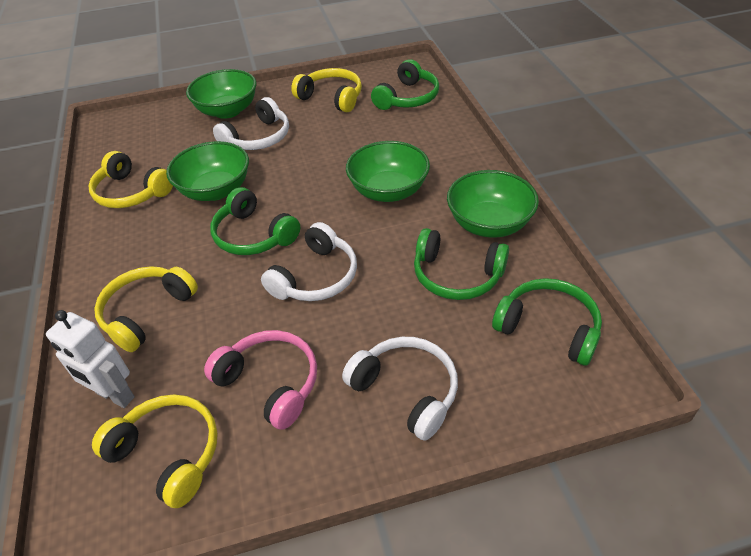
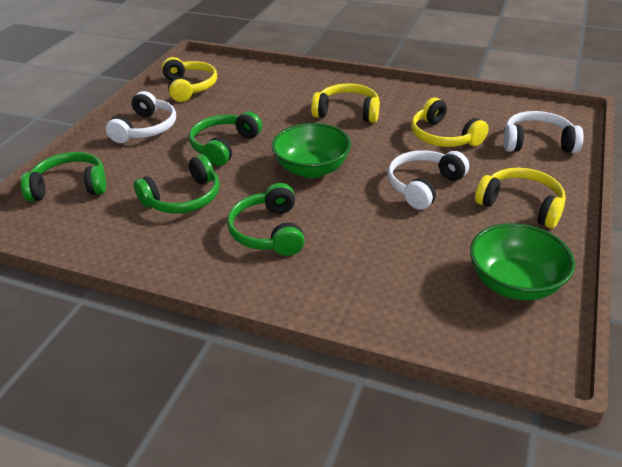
green bowl: 4 -> 2
pink headphones: 1 -> 0
white robot: 1 -> 0

